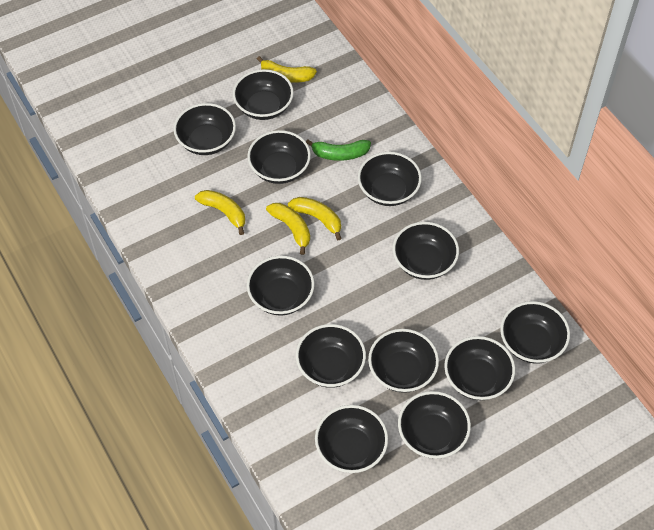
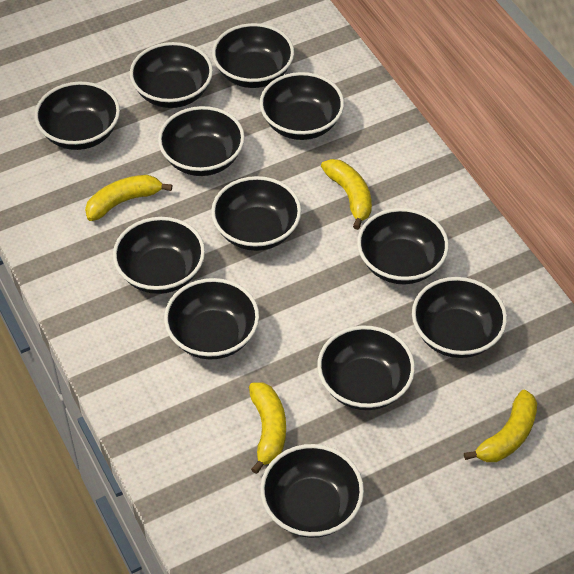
green banana: 1 -> 0

